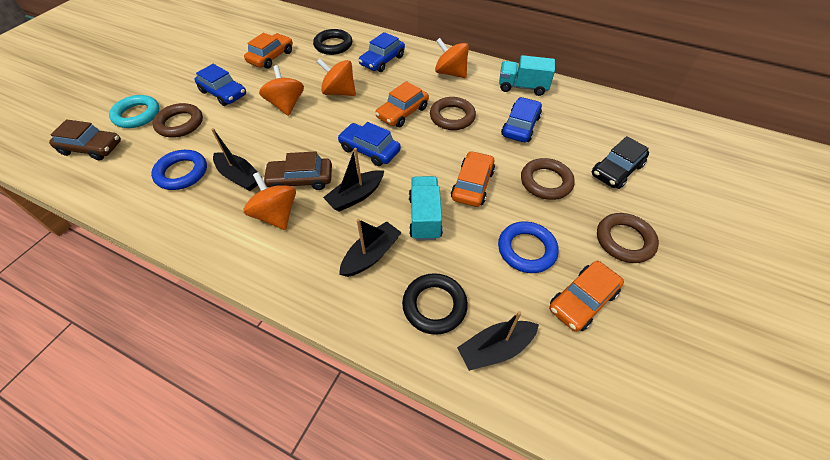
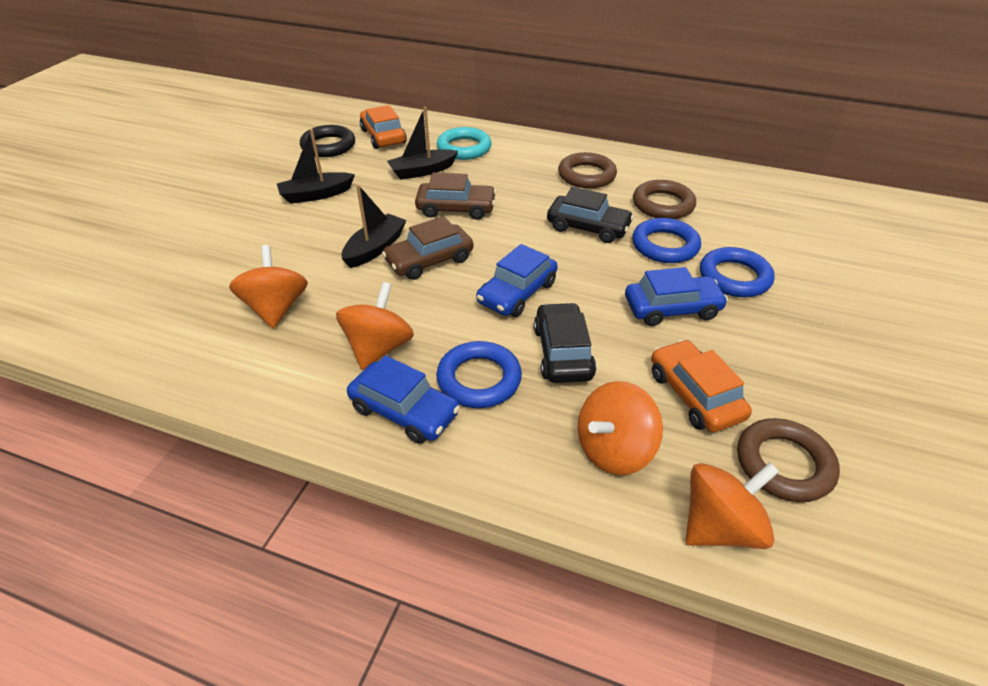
black boat: 4 -> 3
black car: 1 -> 2
black ring: 2 -> 1
blue car: 4 -> 3
blue ring: 2 -> 3
brown ring: 4 -> 3
orange car: 4 -> 2
turquoise truck: 2 -> 0

